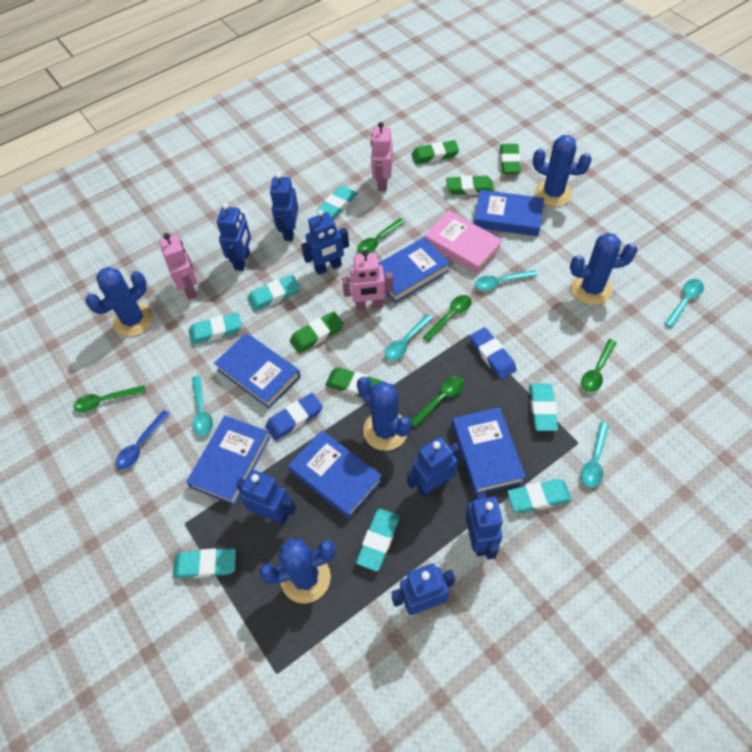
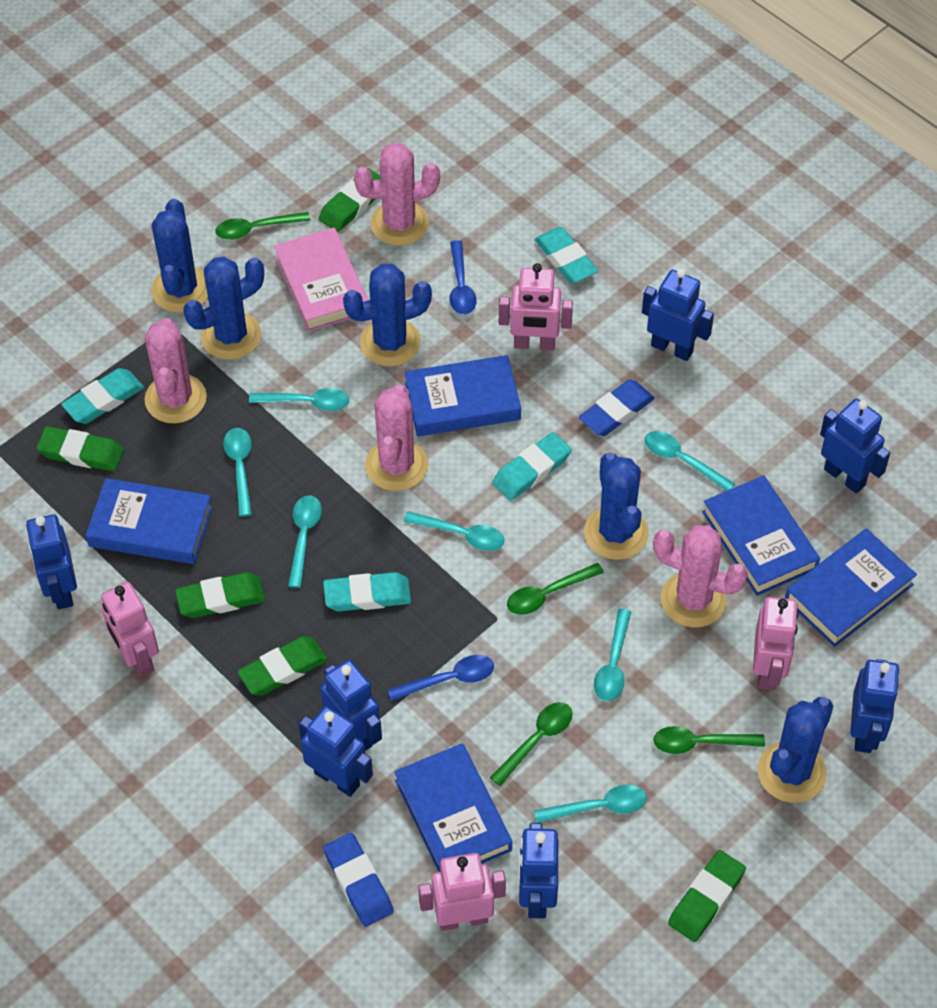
blue book: 6 -> 5
blue spoon: 1 -> 2
green spoon: 5 -> 4
pink cactus: 0 -> 4
pink robot: 3 -> 4
turquoise eraser: 7 -> 4
turquoise spoon: 5 -> 7

